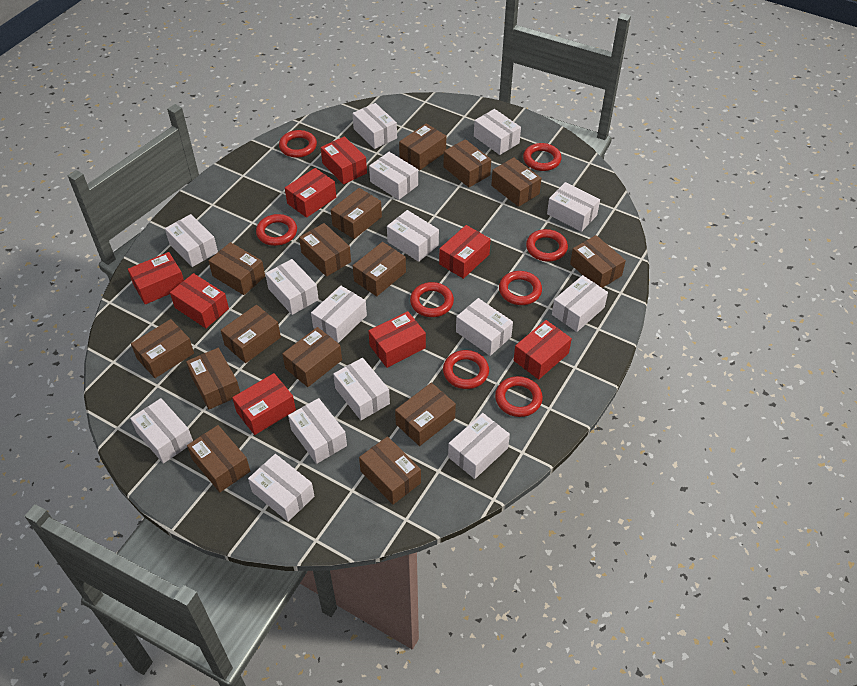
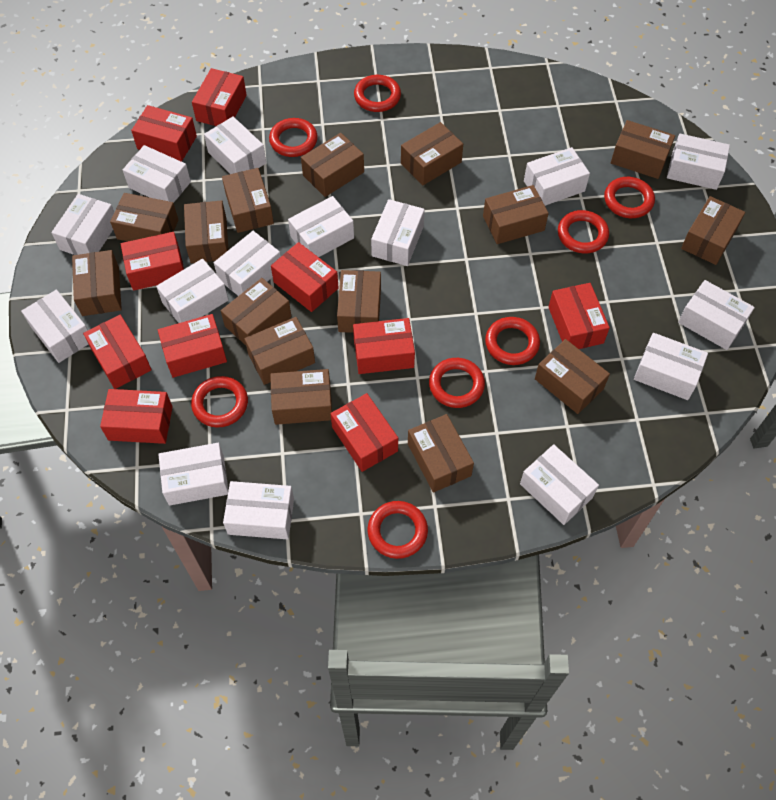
red box: 8 -> 10

